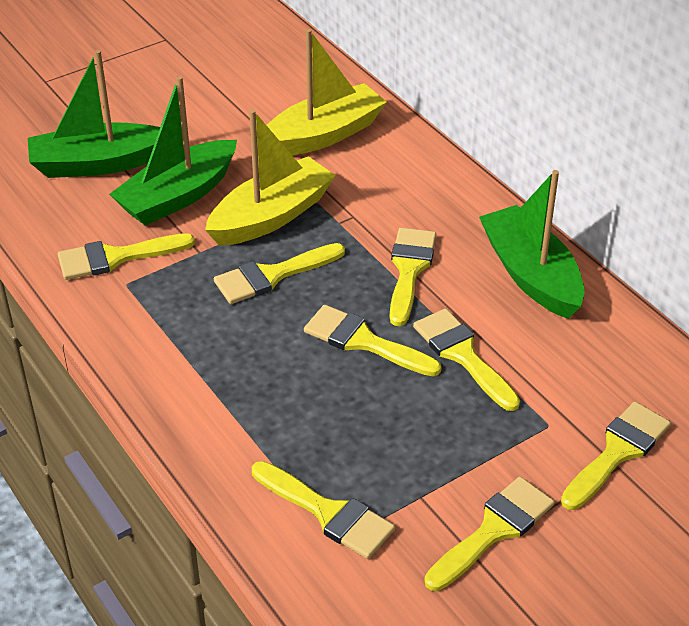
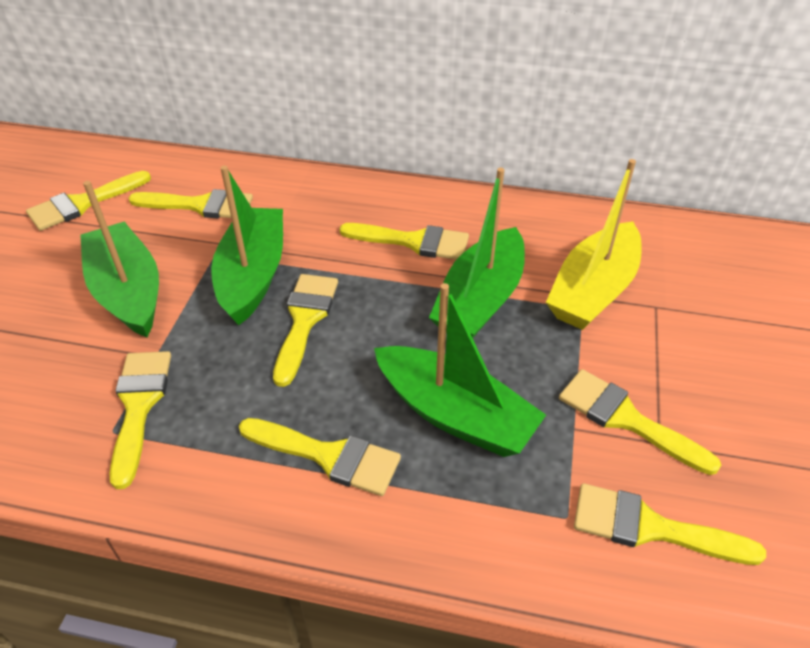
green boat: 3 -> 4
yellow boat: 2 -> 1

